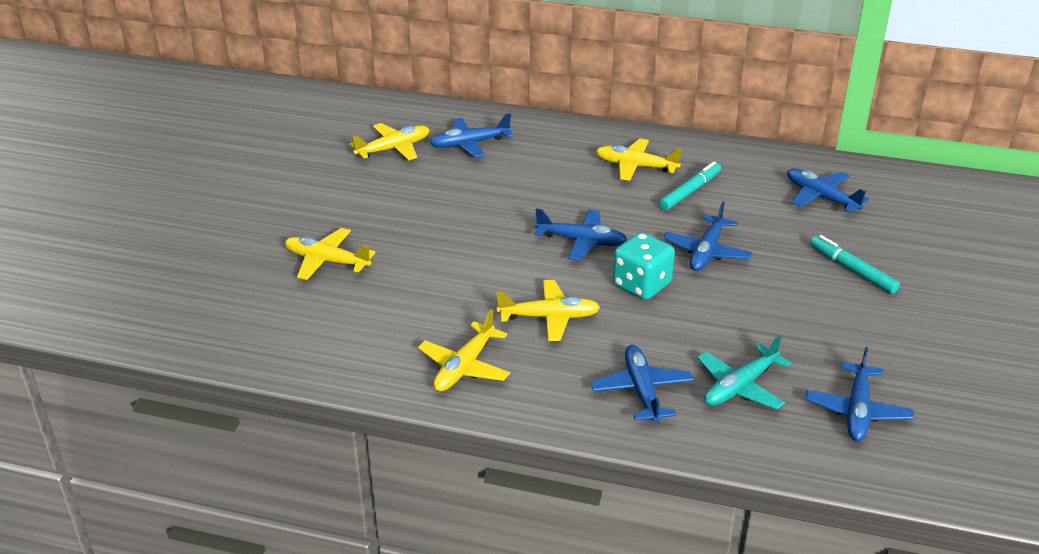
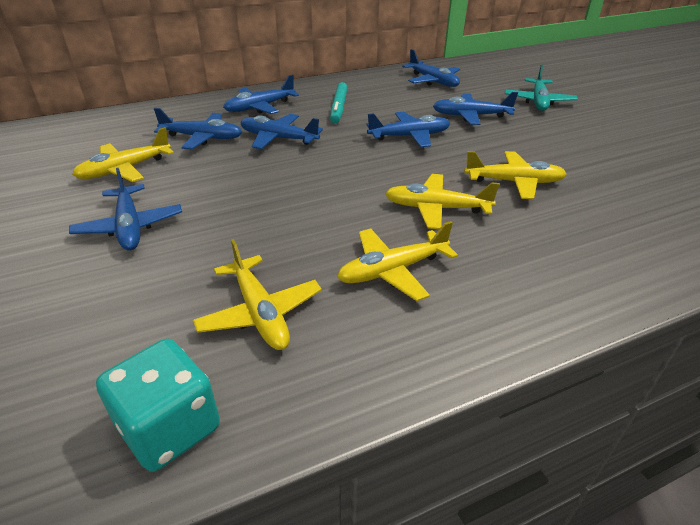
blue plane: 6 -> 7
turquoise marker: 2 -> 1

